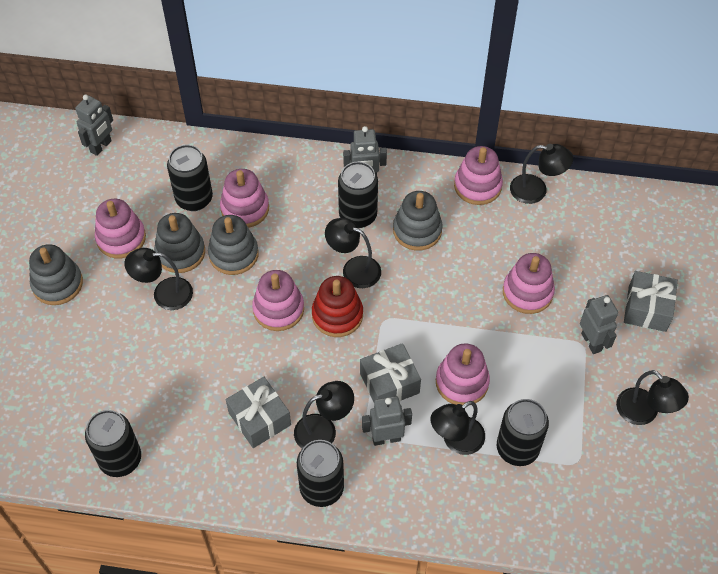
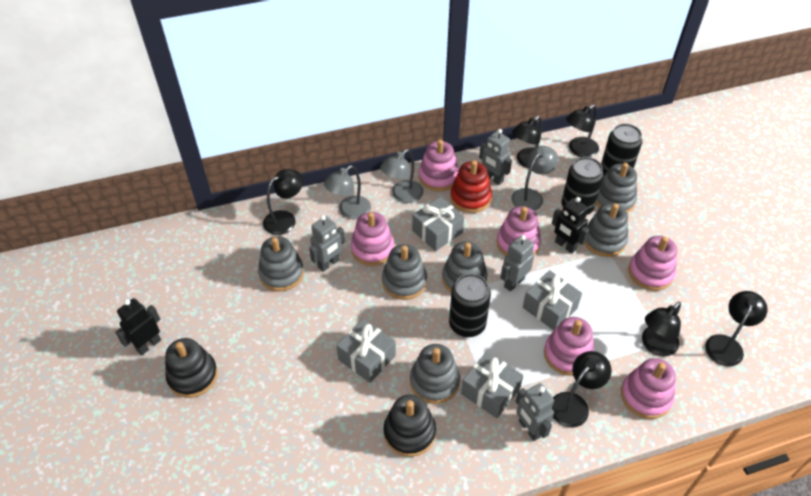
black can: 5 -> 3
black robot: 0 -> 2
black stacking toy: 0 -> 2
grey gift: 3 -> 4
grey lamp: 0 -> 3
grey stacking toy: 4 -> 6

